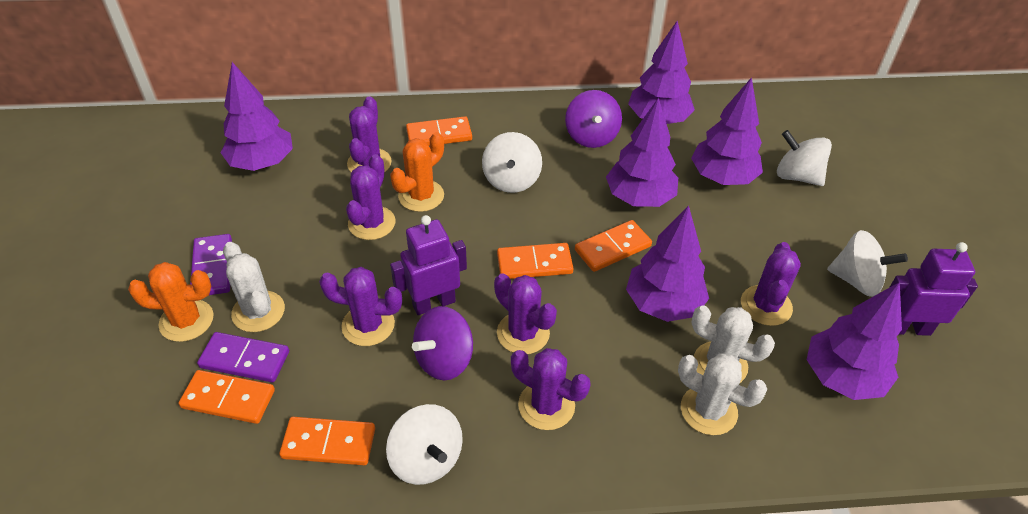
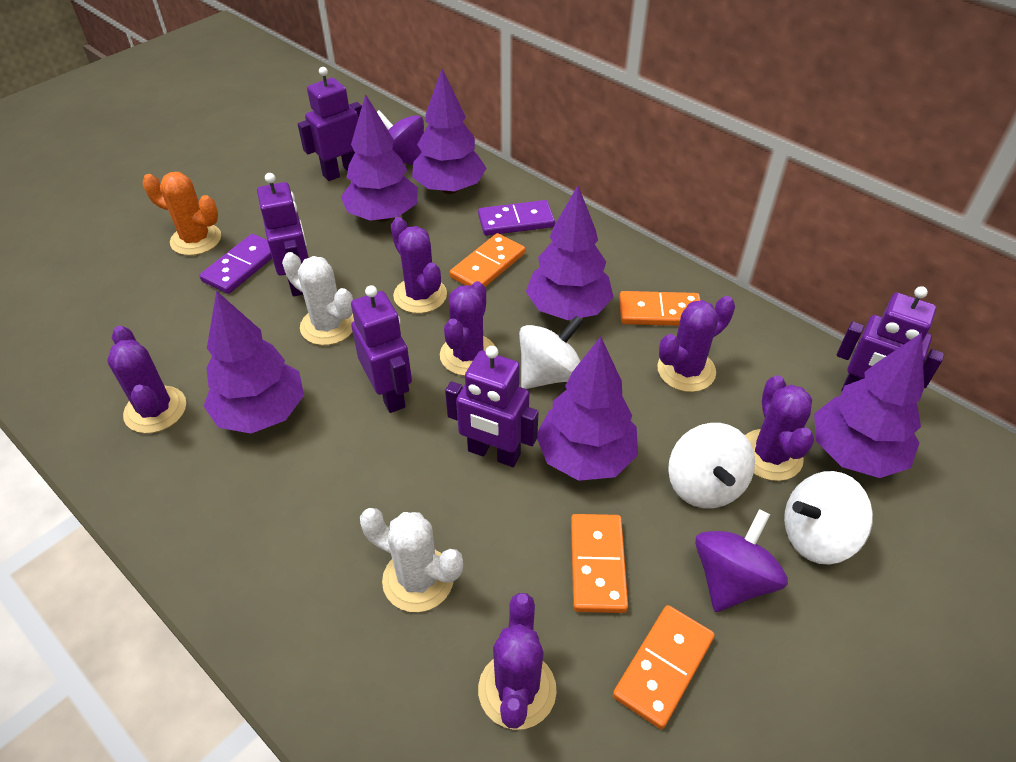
orange cactus: 2 -> 1
orange domino: 5 -> 4
purple robot: 2 -> 5
white cactus: 3 -> 2
white spinning top: 4 -> 3

